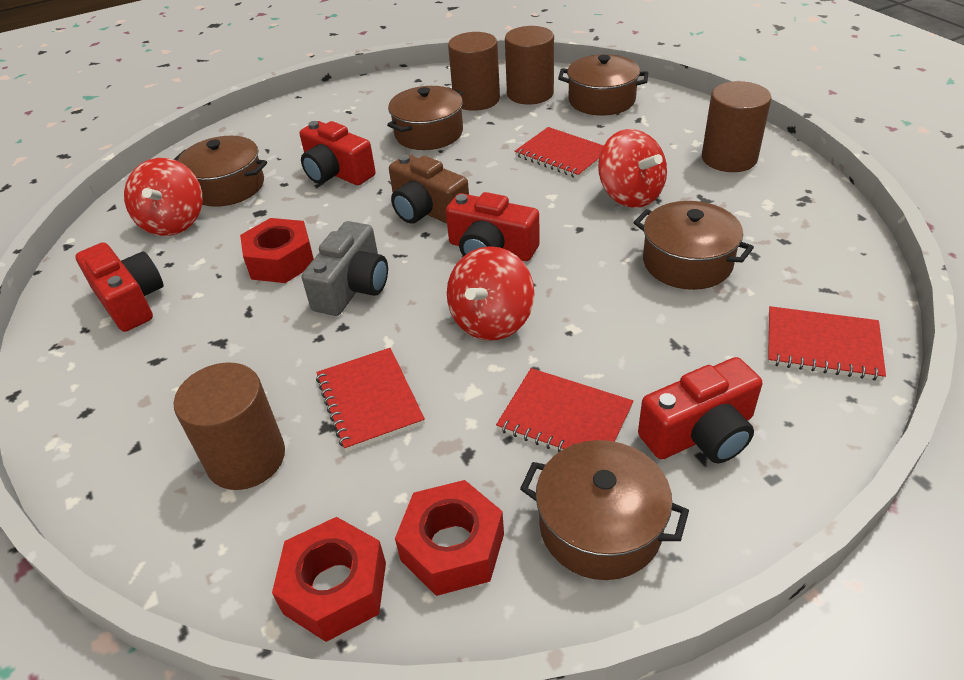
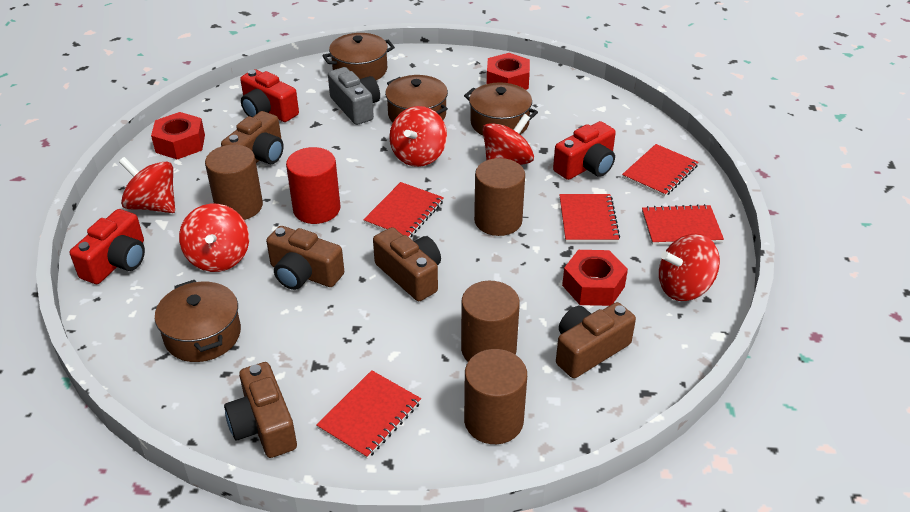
brown camera: 1 -> 5
brown pot: 5 -> 4
red camera: 4 -> 3
red cylinder: 0 -> 1
red notebook: 4 -> 5
red spinning top: 3 -> 5

